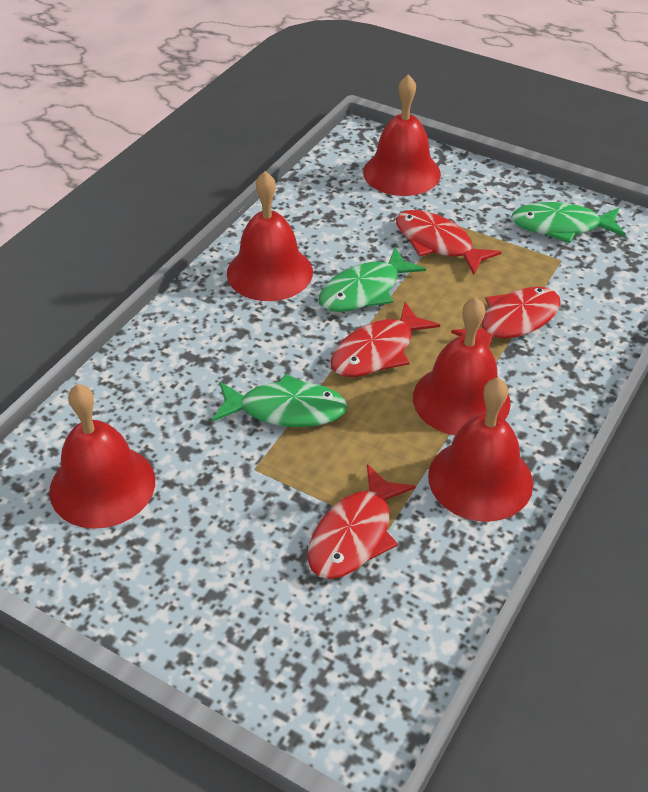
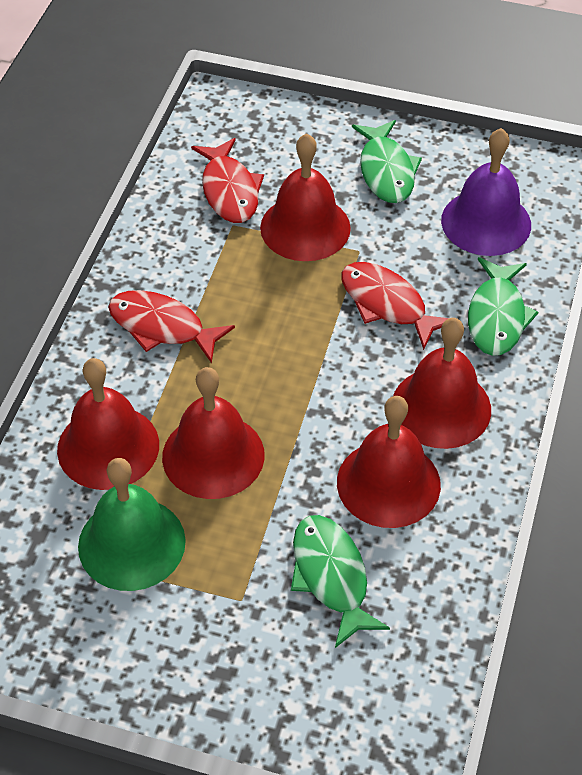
green bell: 0 -> 1
purple bell: 0 -> 1
red fish: 4 -> 3

